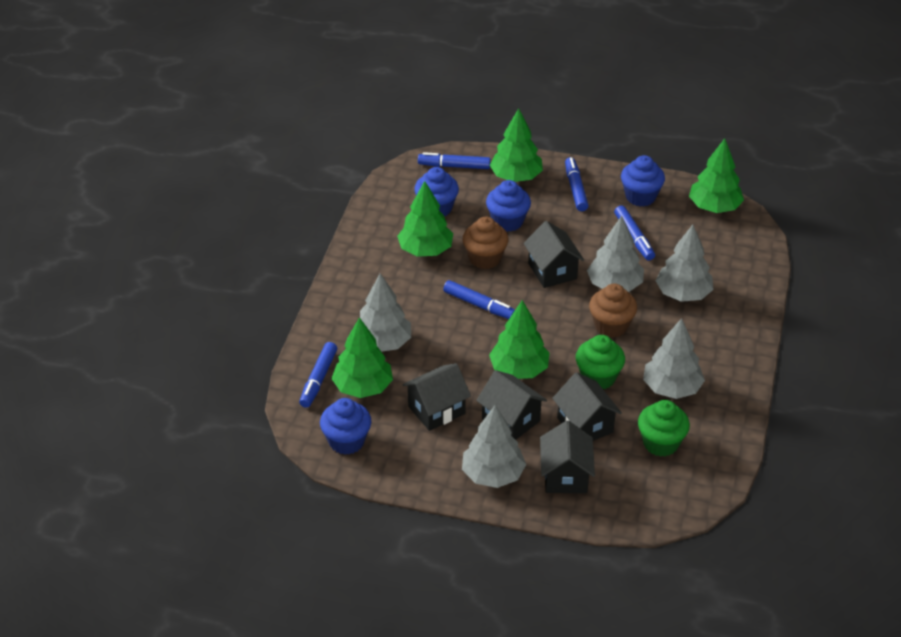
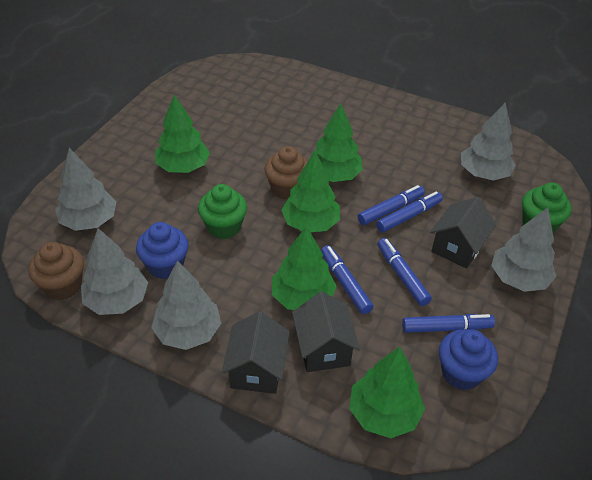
black house: 5 -> 3
blue cupcake: 4 -> 2

